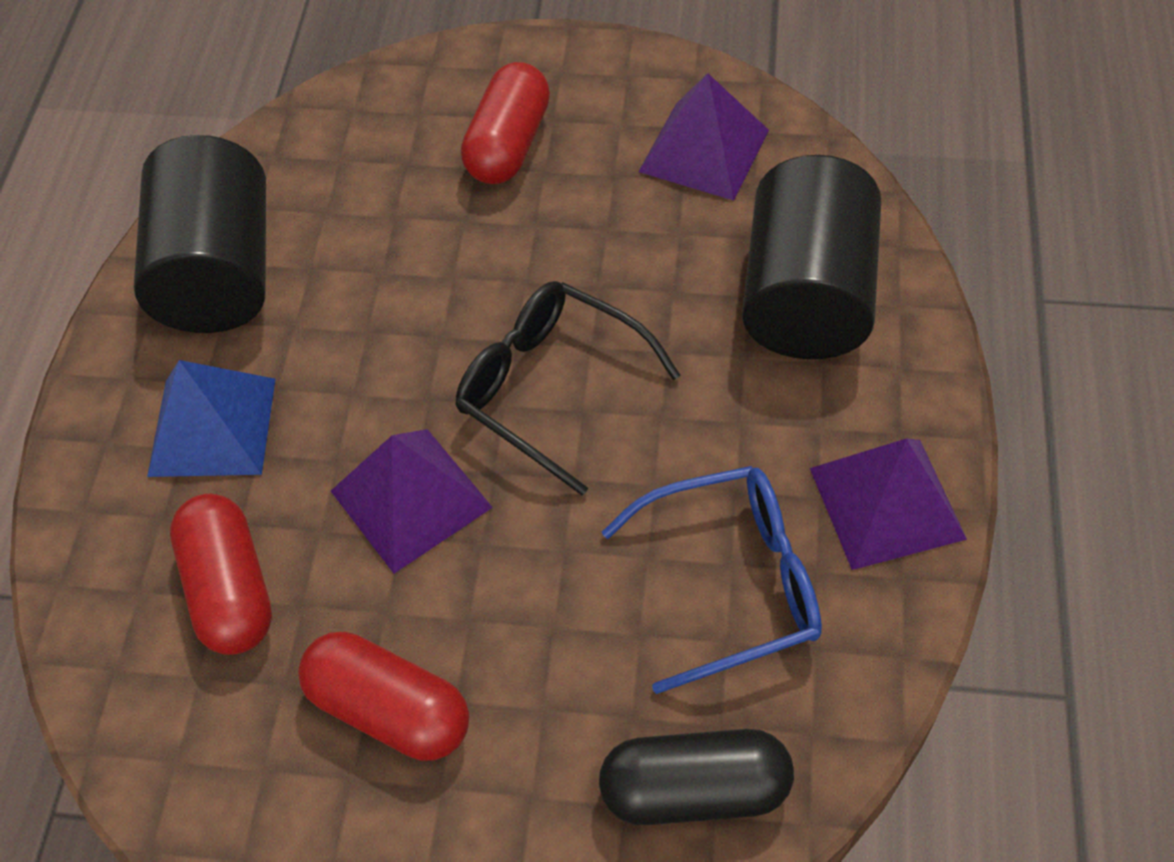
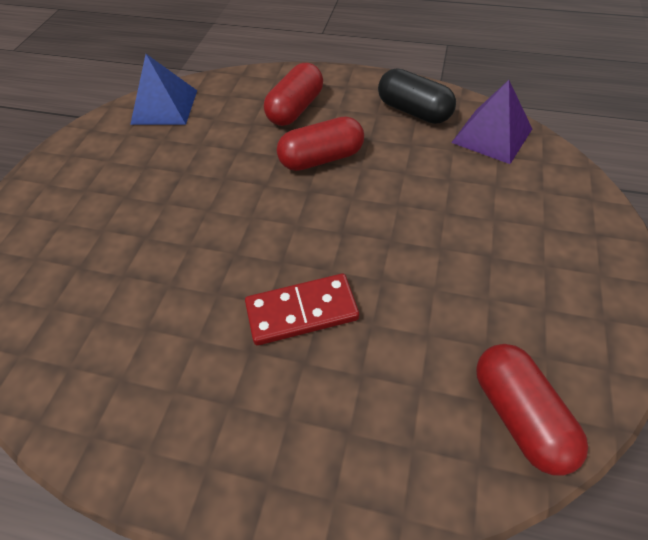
black cylinder: 2 -> 0
black glasses: 1 -> 0
blue glasses: 1 -> 0
purple pyramid: 3 -> 1
red domino: 0 -> 1

